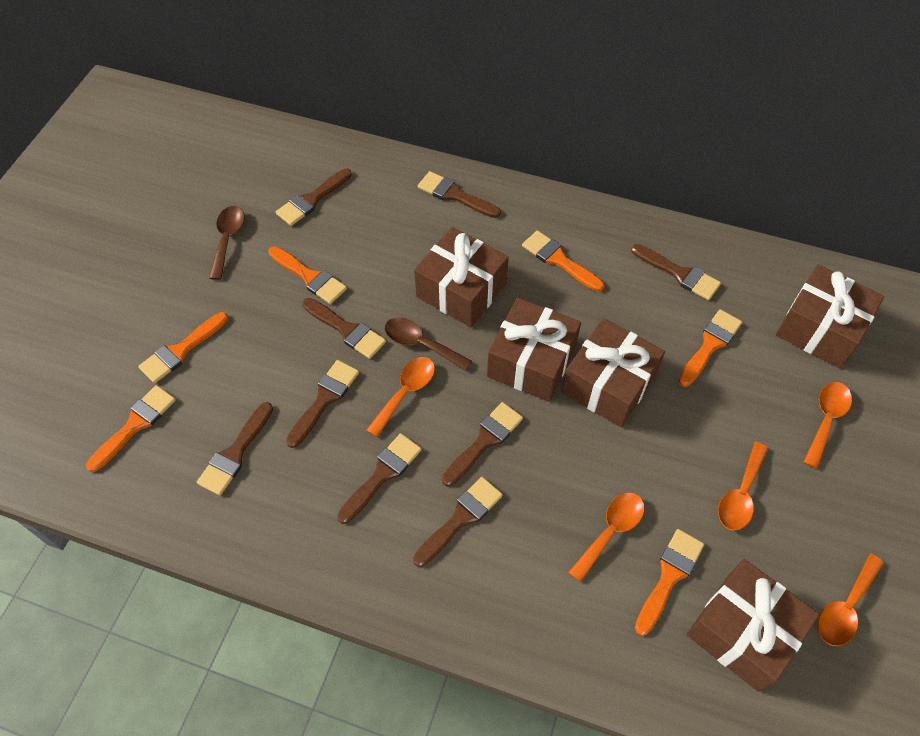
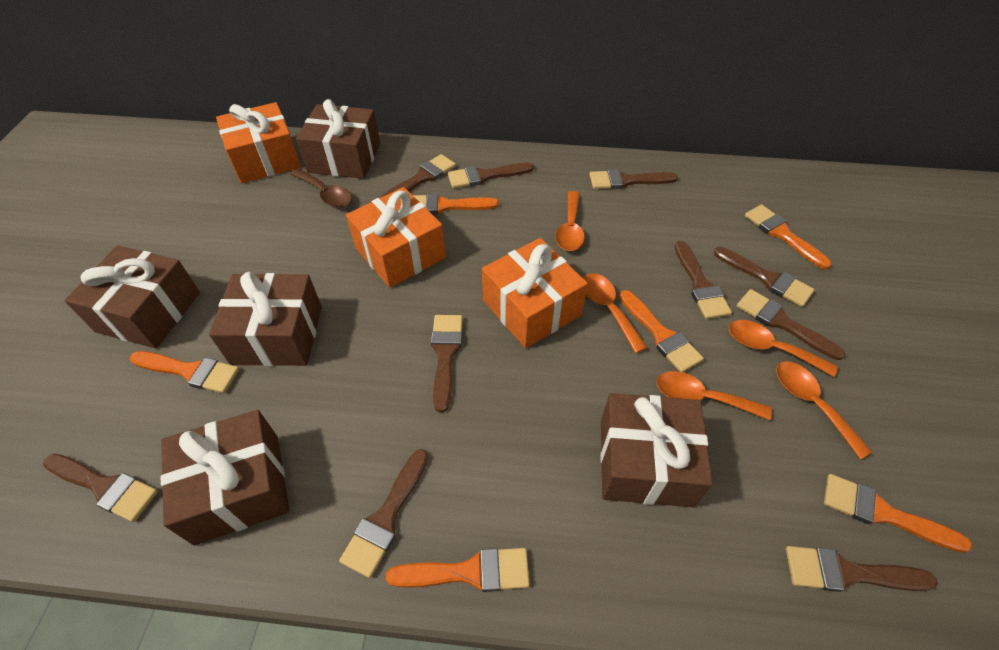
brown brush: 9 -> 10
brown spoon: 2 -> 1
orange gift: 0 -> 3

